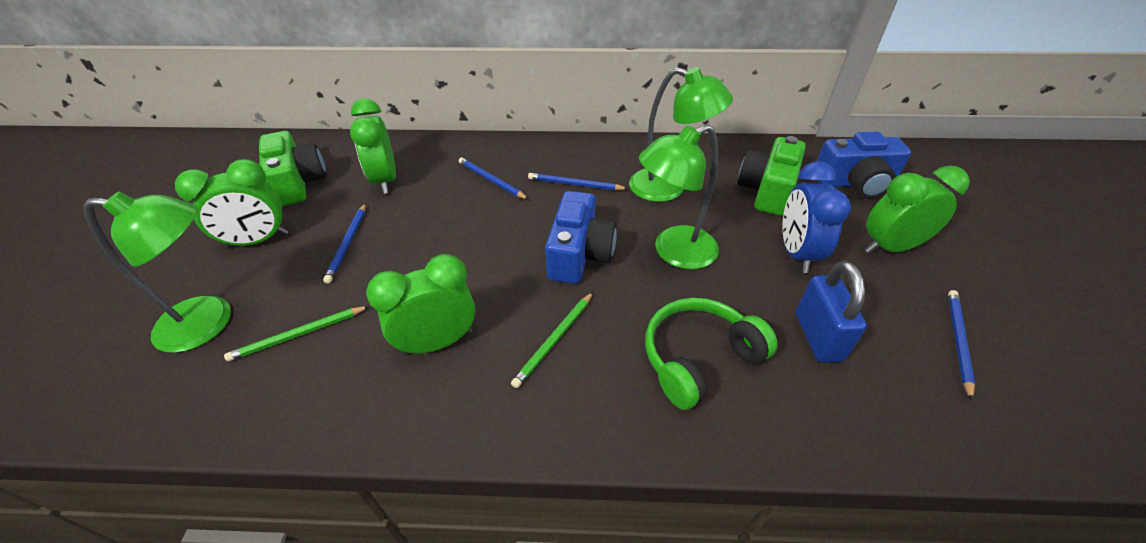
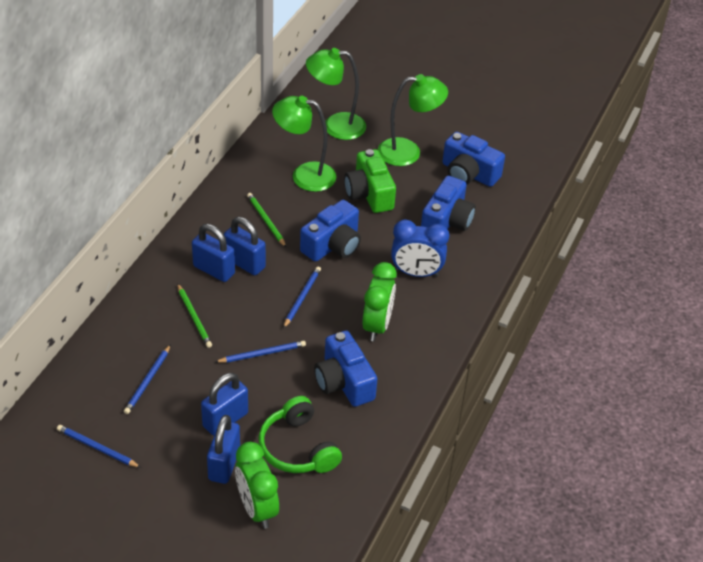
blue camera: 2 -> 4
blue padlock: 1 -> 4
green camera: 2 -> 1
green clock: 4 -> 2

